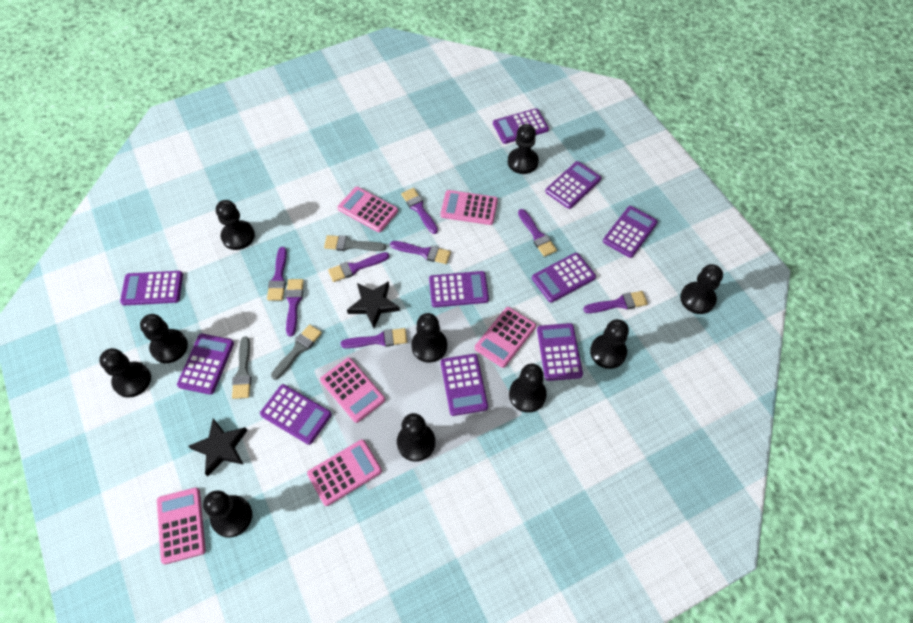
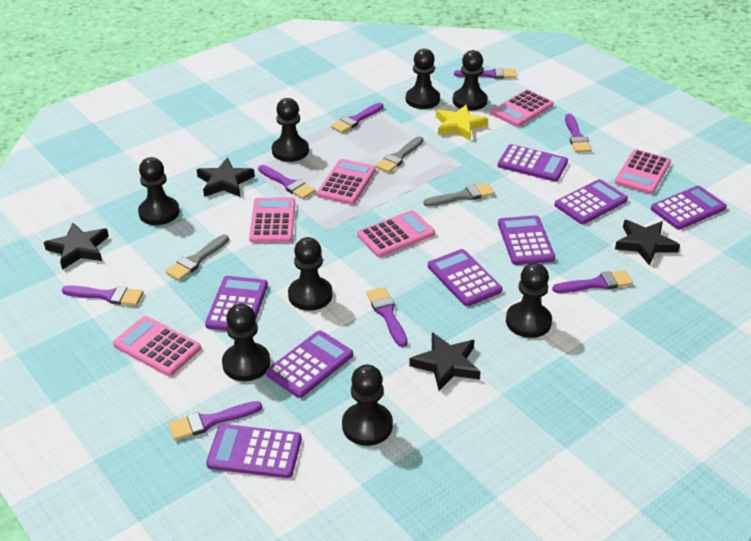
black pawn: 10 -> 8
black star: 2 -> 4
purple calculator: 10 -> 8
yellow star: 0 -> 1

